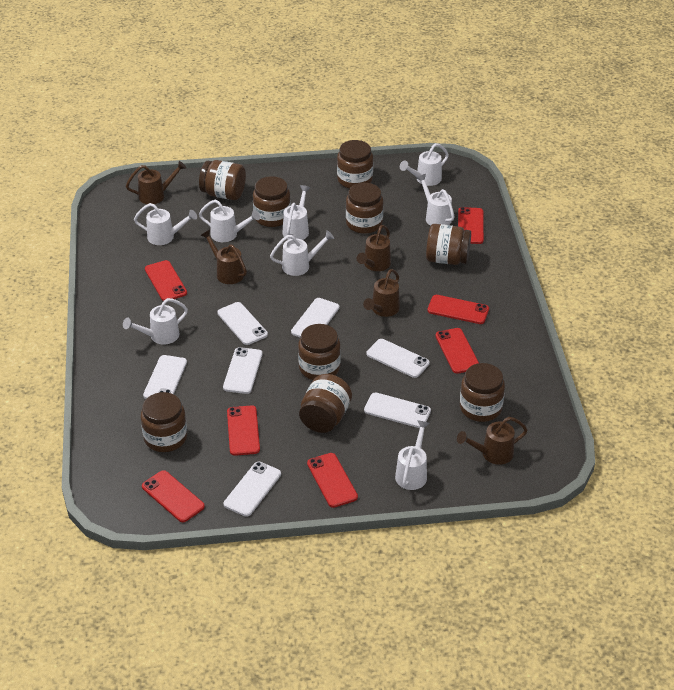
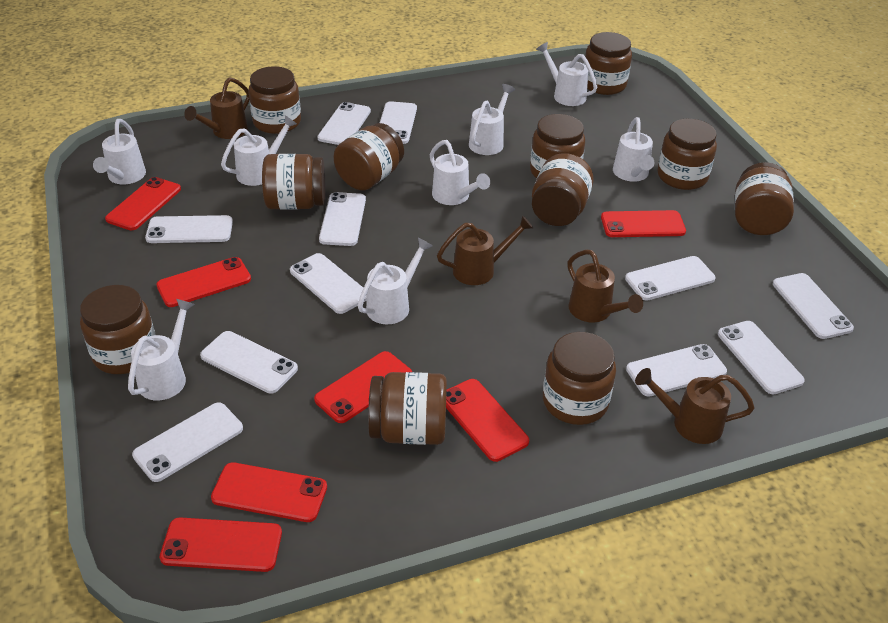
brown jar: 9 -> 11
brown watering can: 5 -> 4
white phone: 7 -> 11

